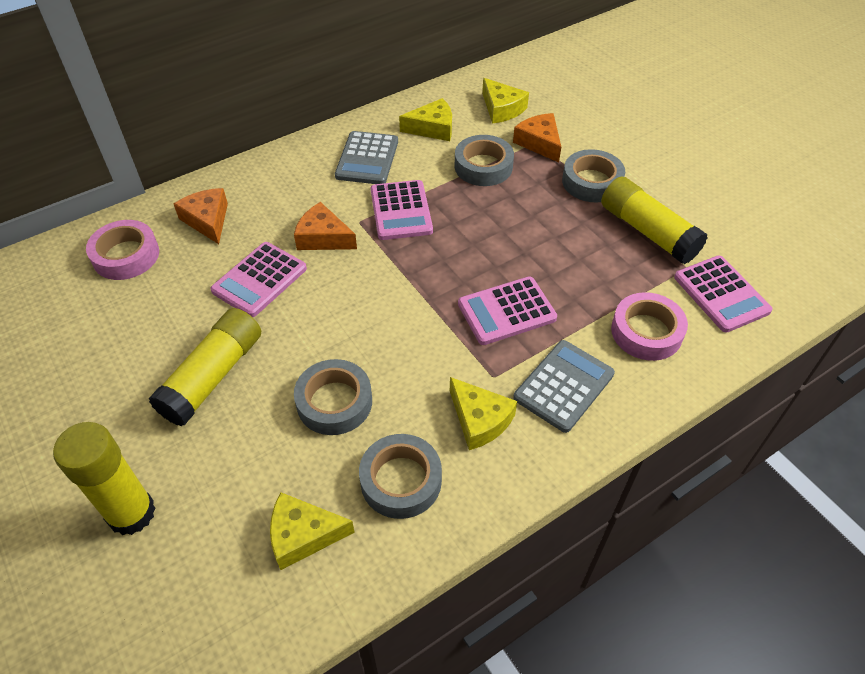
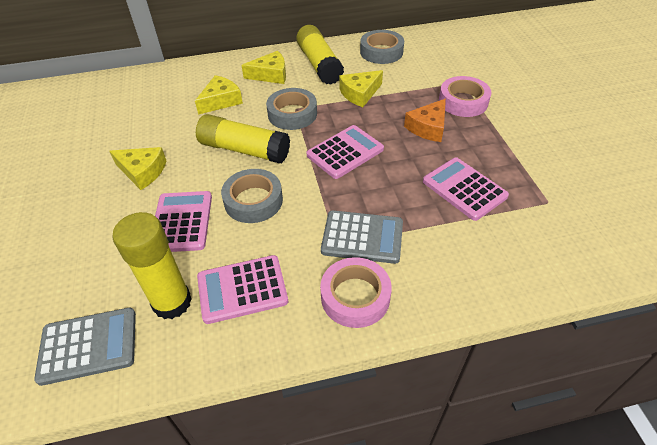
grey tape: 4 -> 3
orange cheese: 3 -> 1

